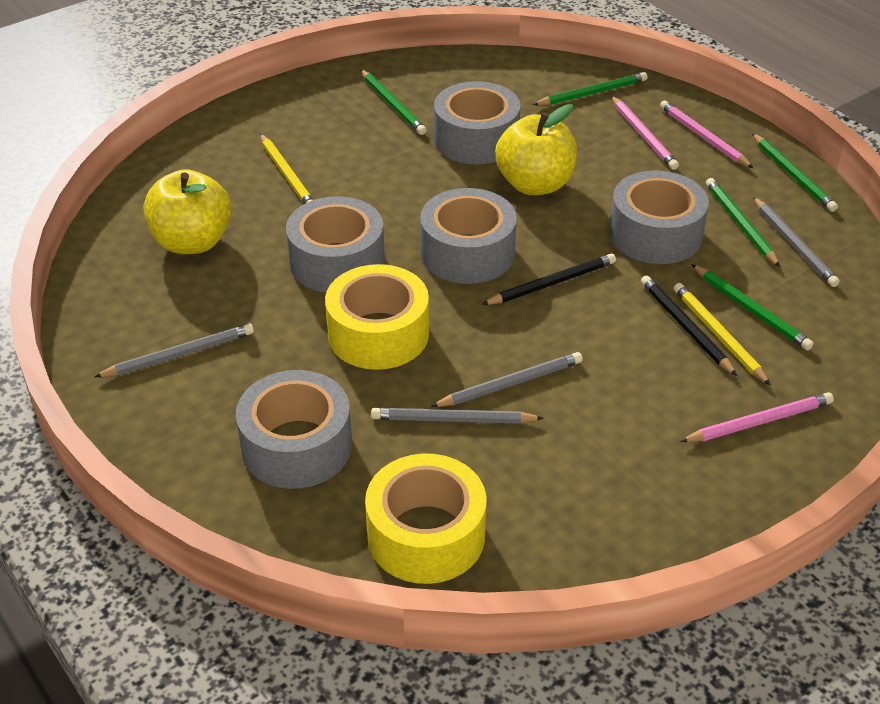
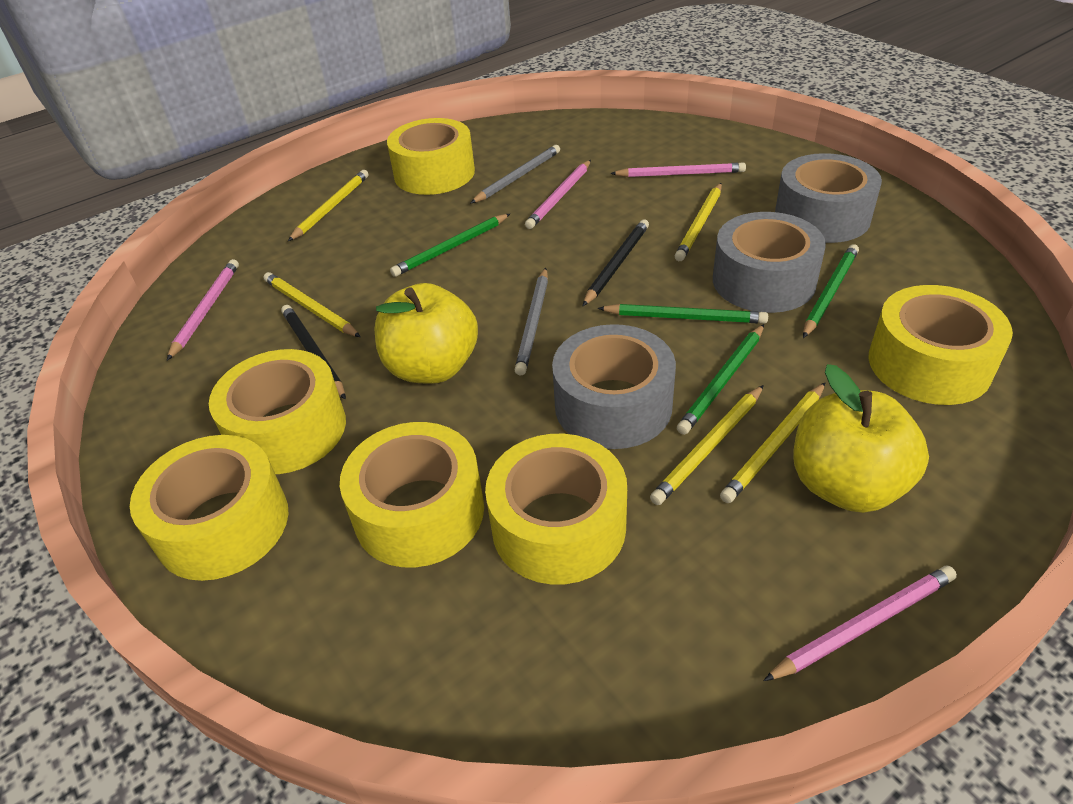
green pencil: 5 -> 4
grey pencil: 4 -> 2
grey tape: 5 -> 3
pink pencil: 3 -> 4
yellow pencil: 2 -> 5
yellow tape: 2 -> 6

